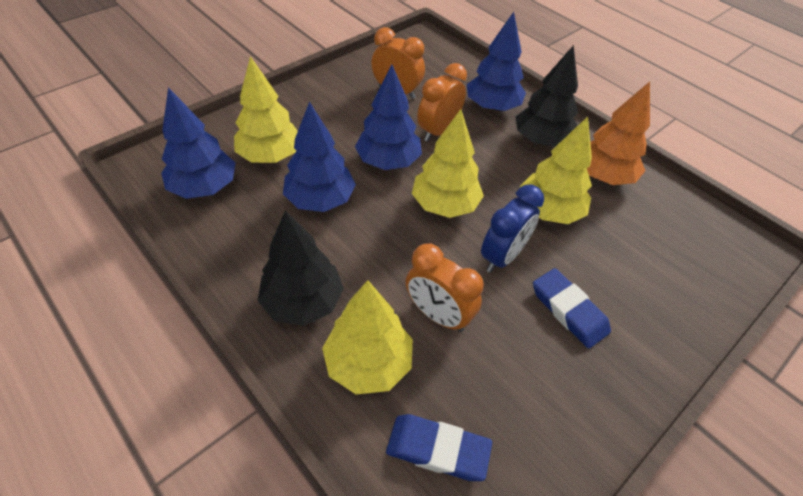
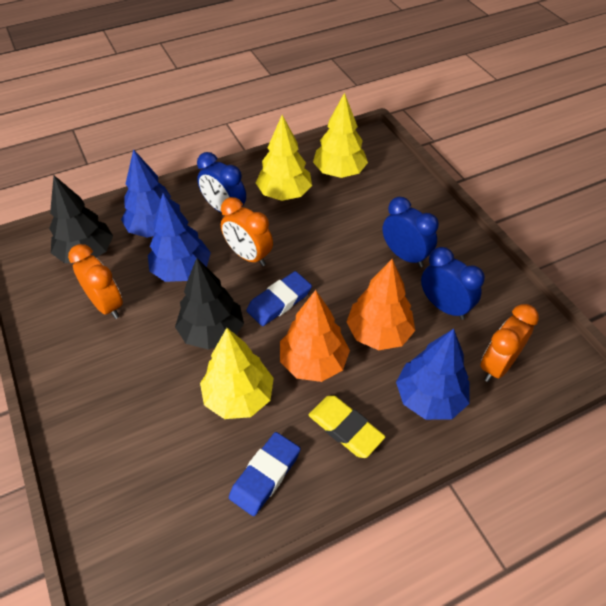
blue clock: 1 -> 3
blue tree: 4 -> 3
orange tree: 1 -> 2
yellow eraser: 0 -> 1
yellow tree: 4 -> 3

